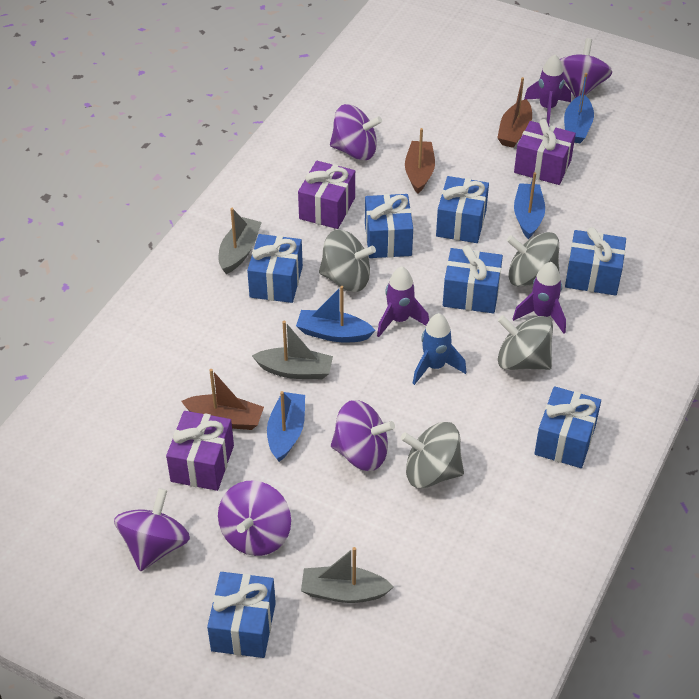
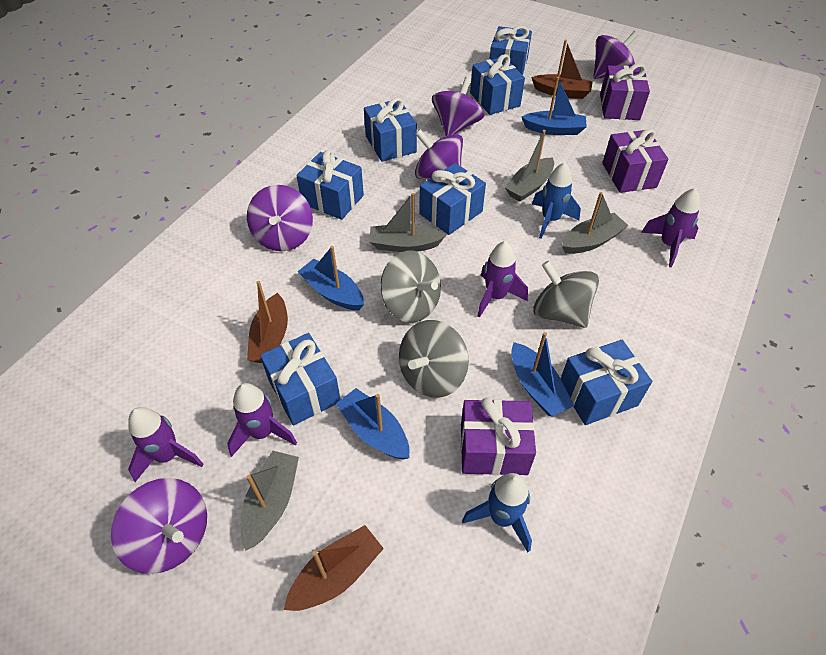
blue rocket: 1 -> 2
grey boat: 3 -> 4
grey spinning top: 4 -> 3
purple rocket: 3 -> 4

